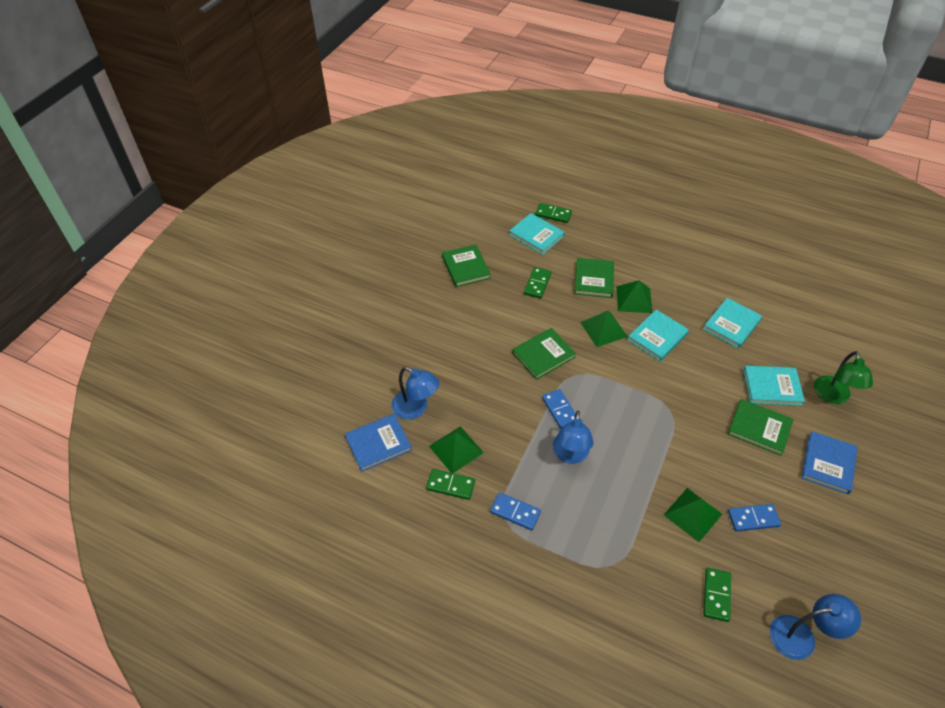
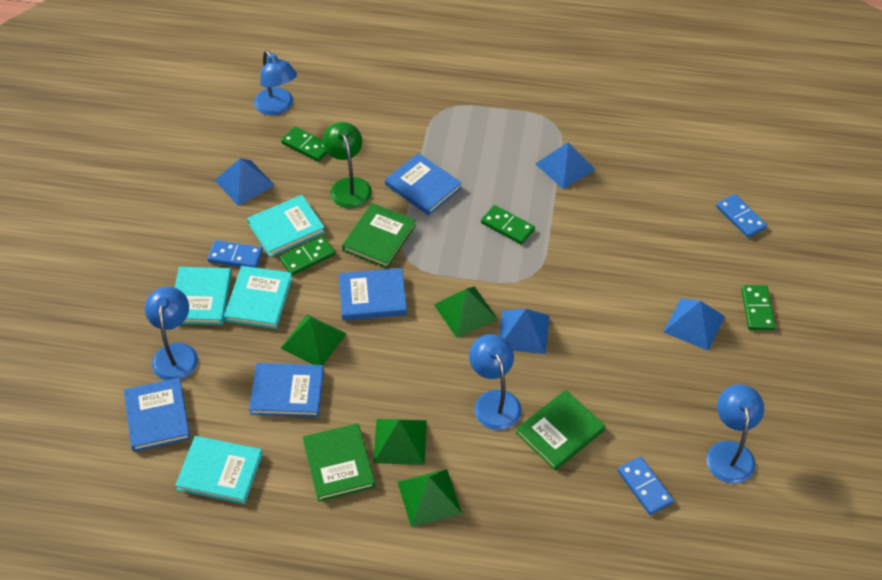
blue book: 2 -> 4
blue lamp: 3 -> 4
blue pyramid: 0 -> 4
green book: 4 -> 3

